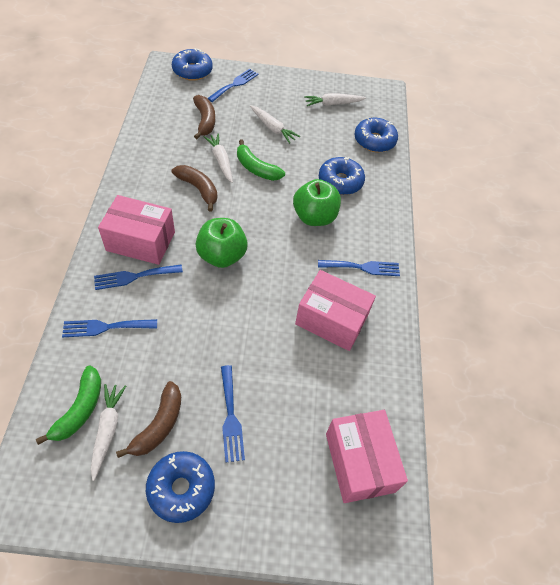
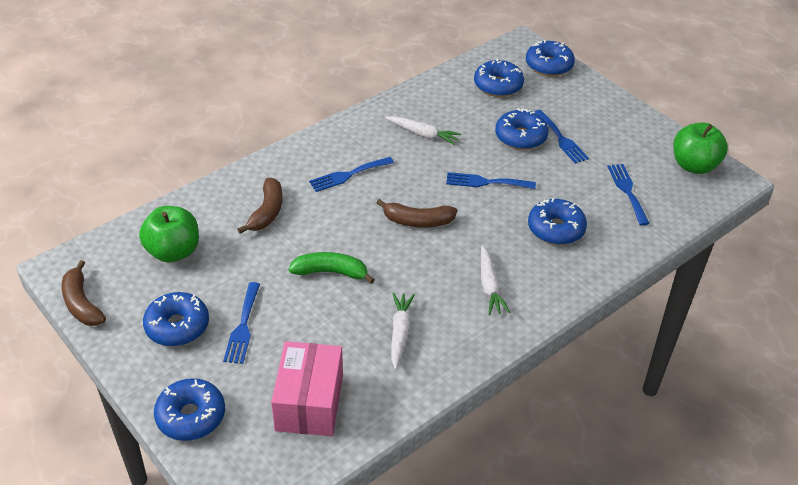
blue donut: 4 -> 6
green banana: 2 -> 1
pink box: 3 -> 1
white carrot: 4 -> 3

